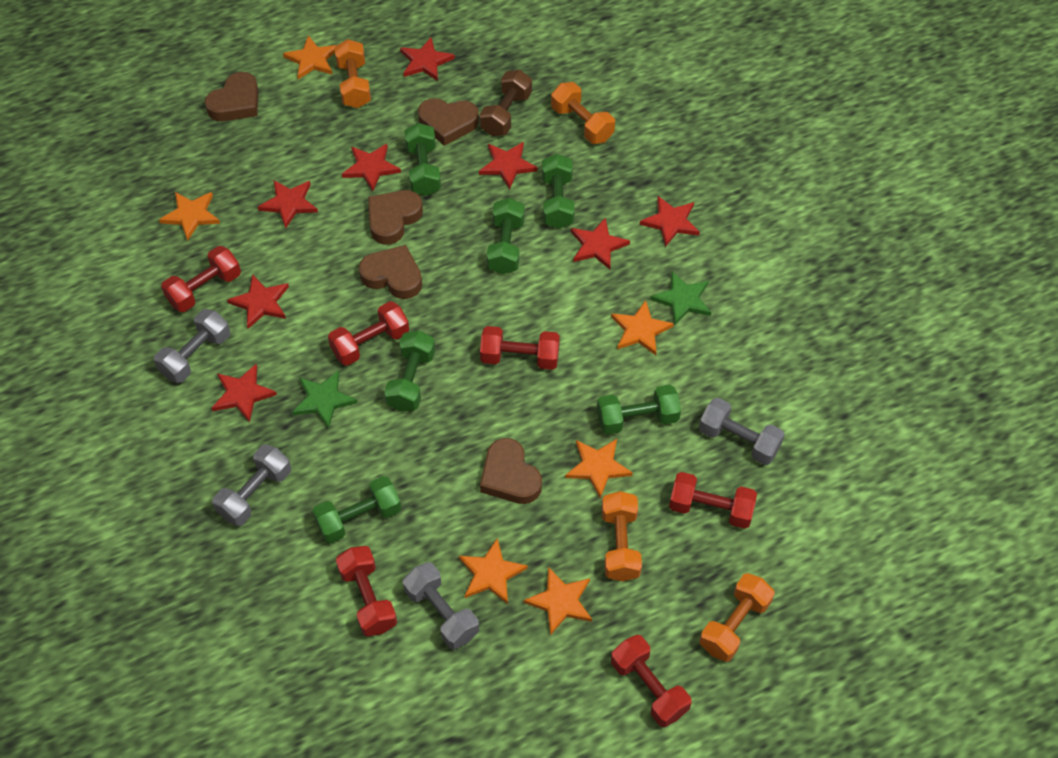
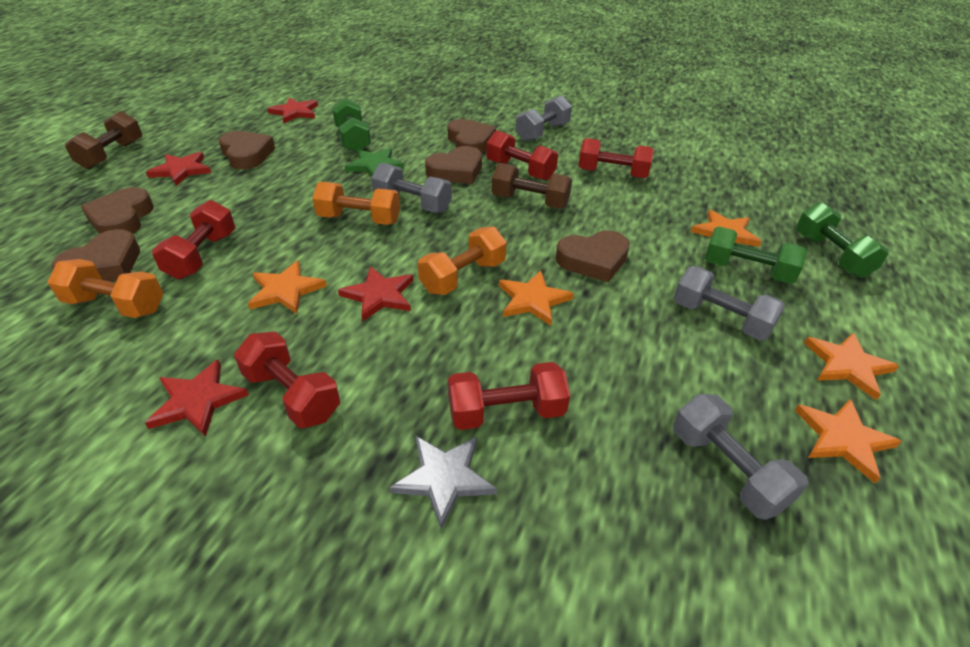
brown dumbbell: 1 -> 2
brown heart: 5 -> 6
green dumbbell: 6 -> 3
green star: 2 -> 1
grey star: 0 -> 1
orange dumbbell: 4 -> 3
orange star: 6 -> 5
red dumbbell: 6 -> 5
red star: 8 -> 4

